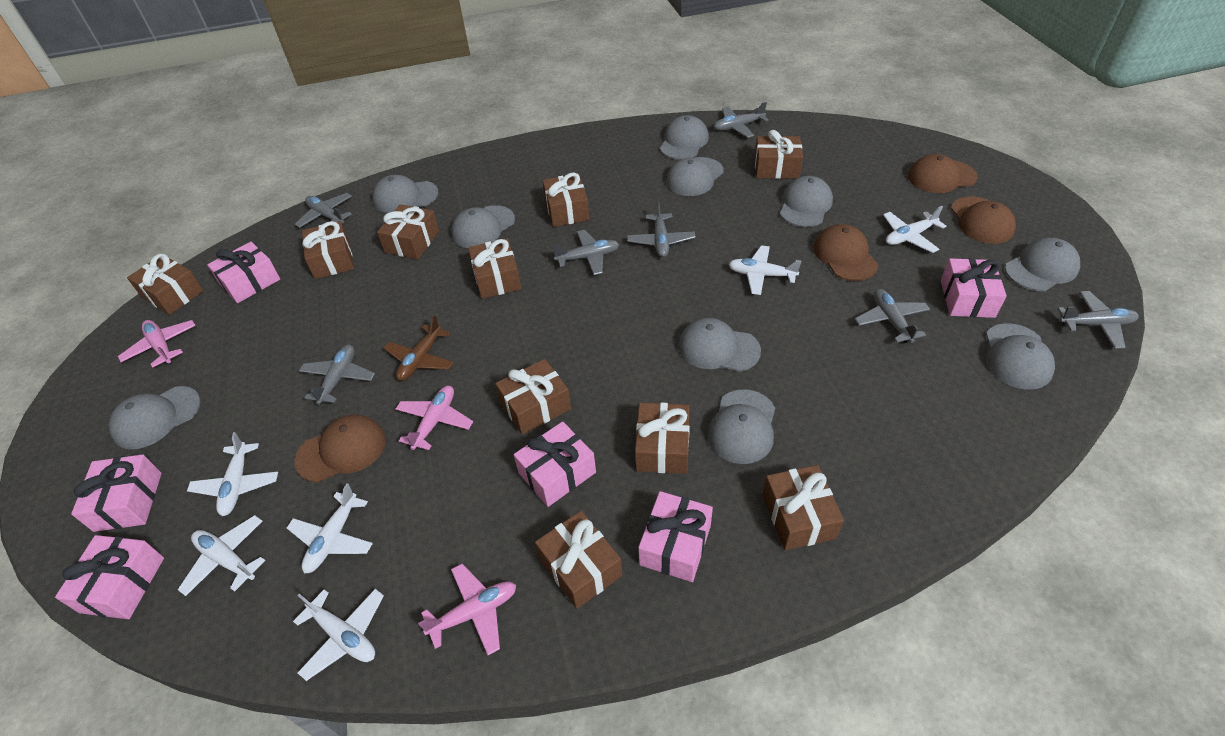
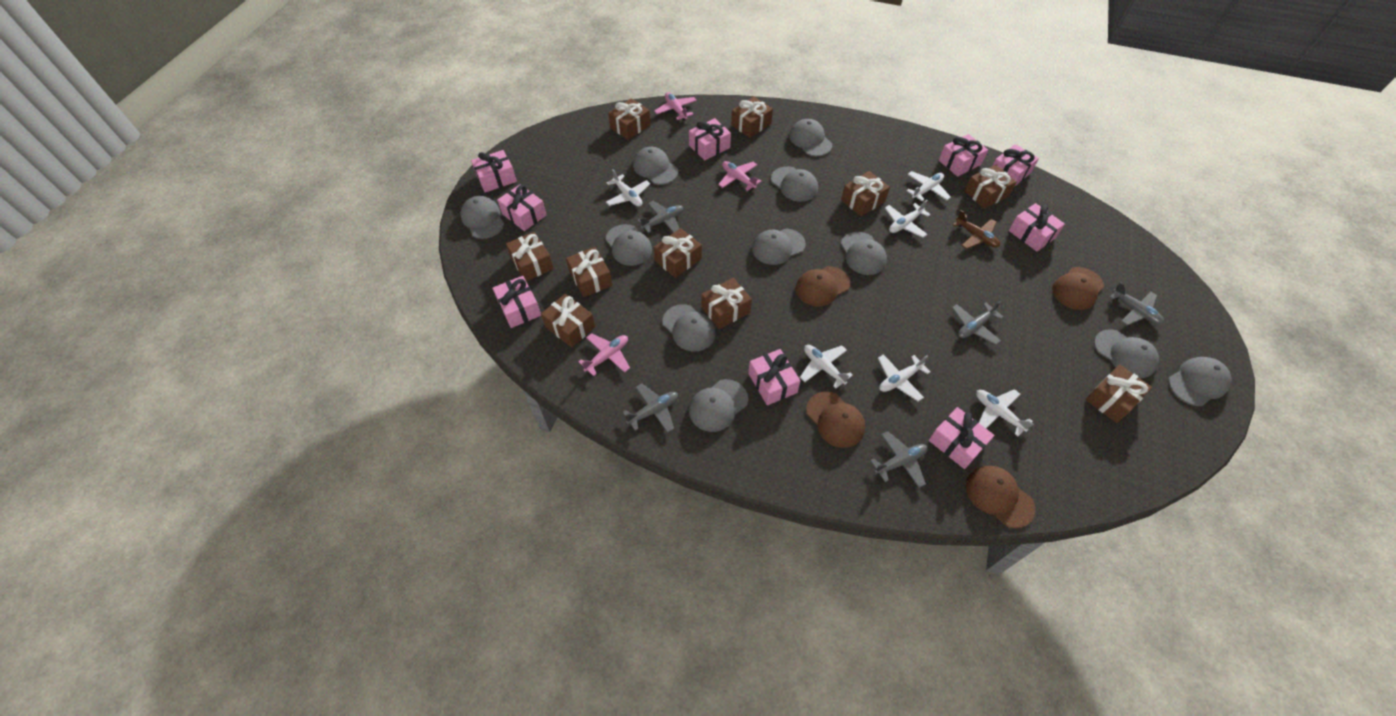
grey cap: 10 -> 11
grey plane: 7 -> 5
pink gift: 6 -> 9

